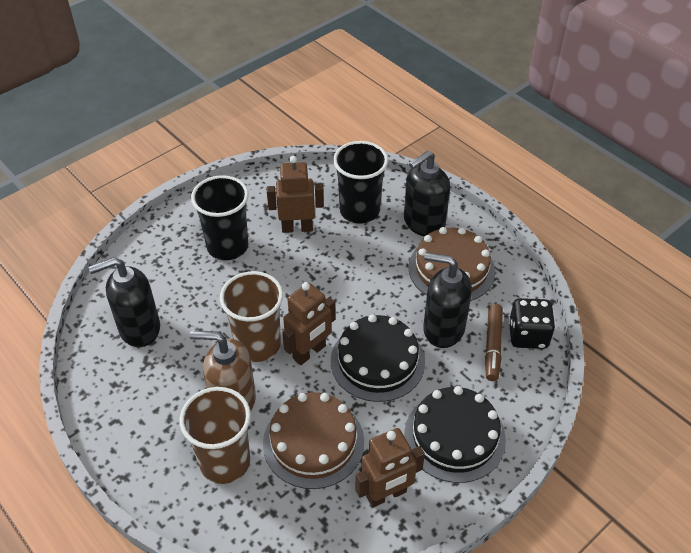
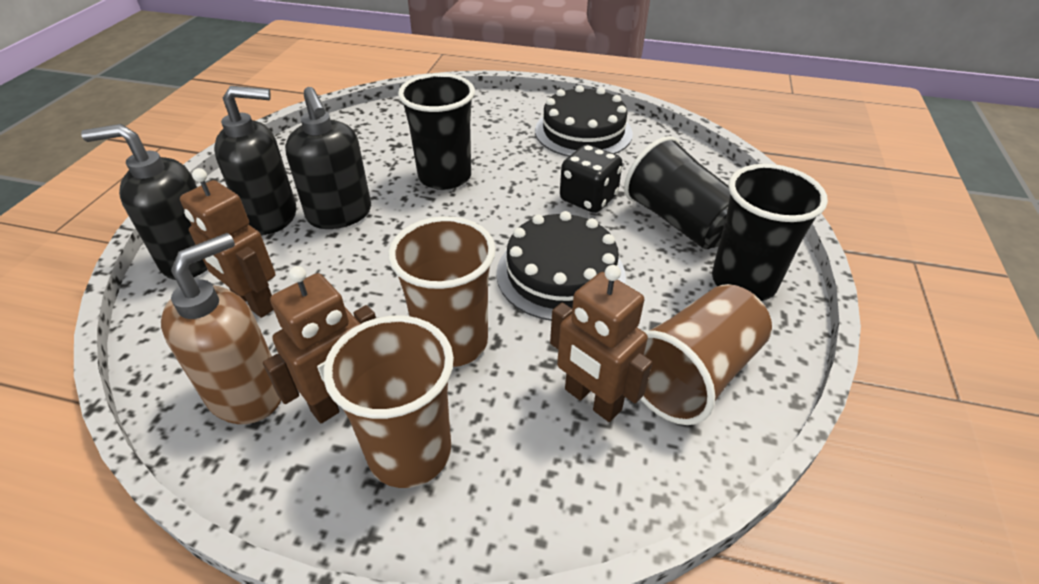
black cup: 2 -> 3
brown cake: 2 -> 0
brown cup: 2 -> 3
brown marker: 1 -> 0

